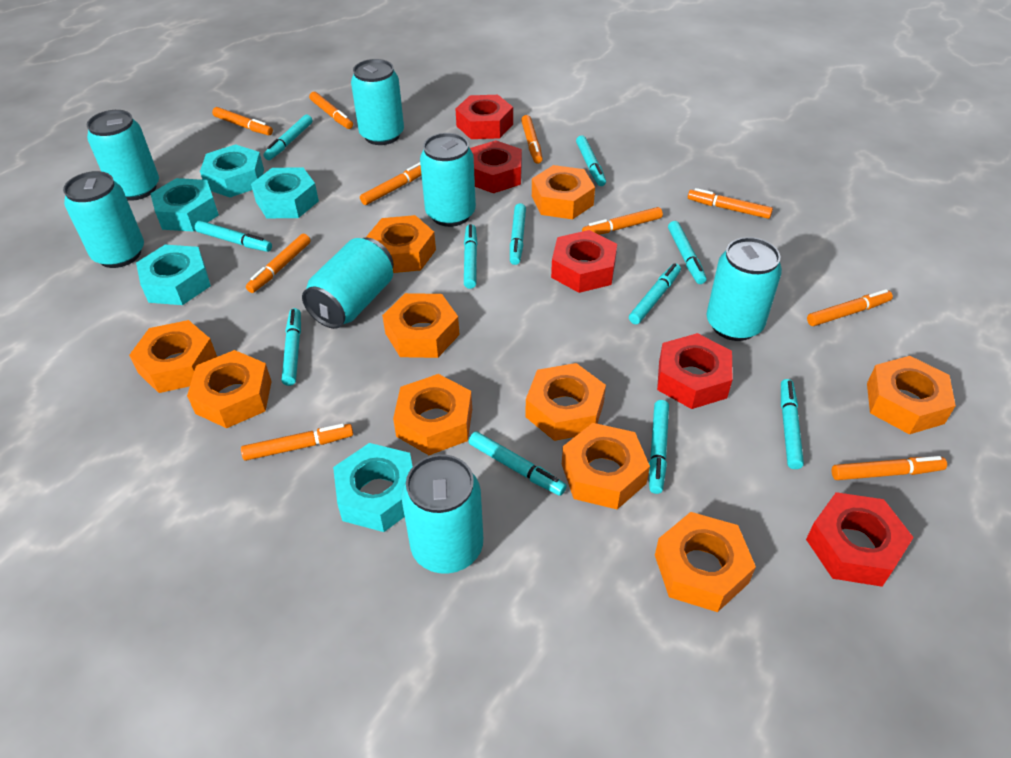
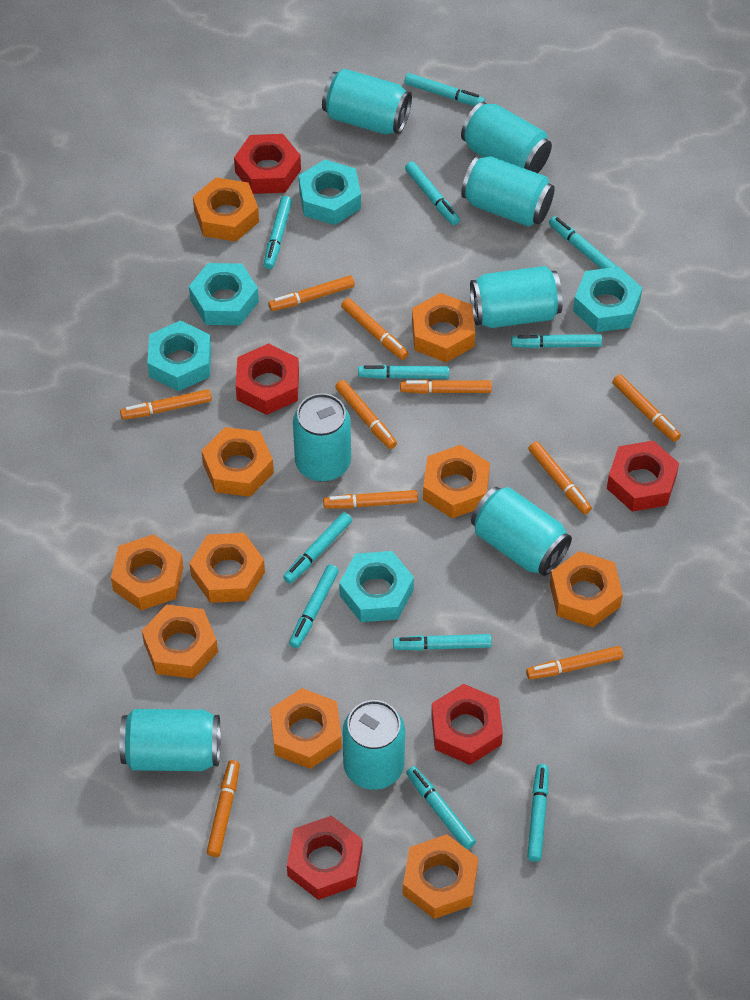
turquoise can: 7 -> 8

